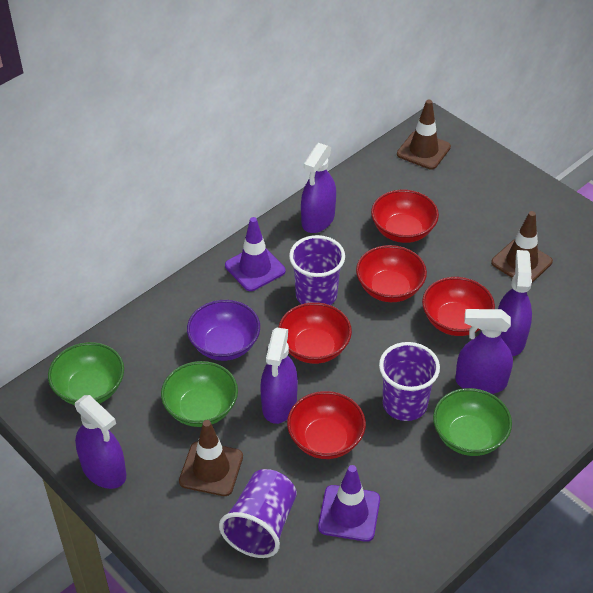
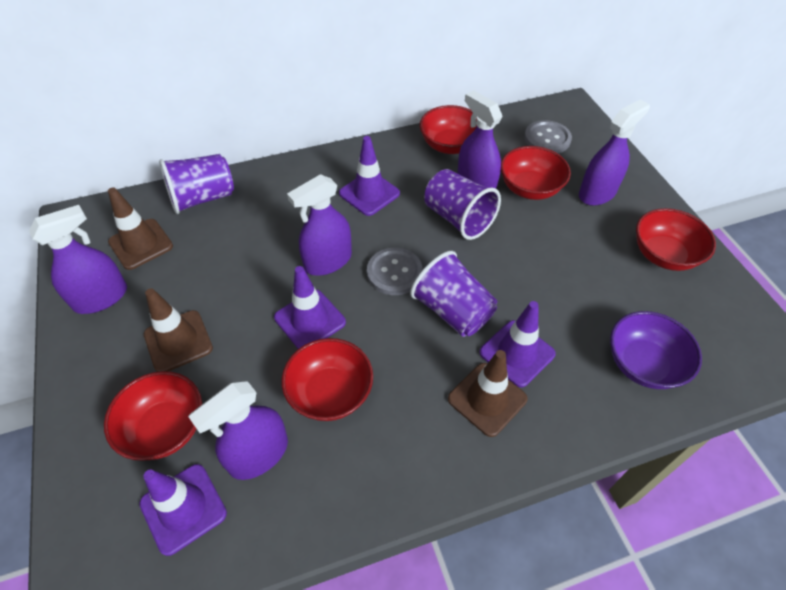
green bowl: 3 -> 0
grey button: 0 -> 2
purple traffic cone: 2 -> 4

